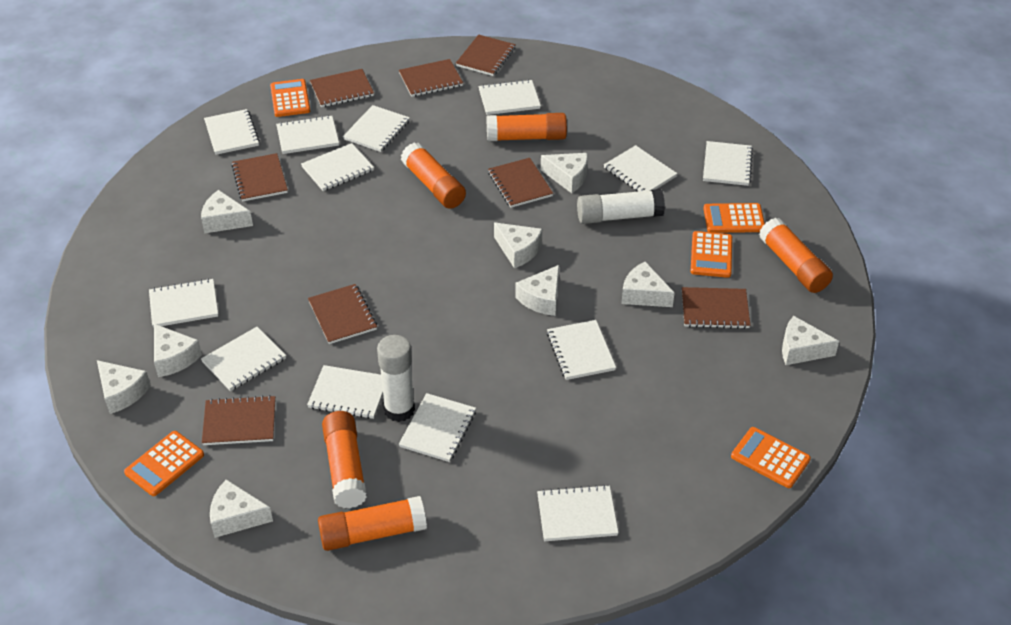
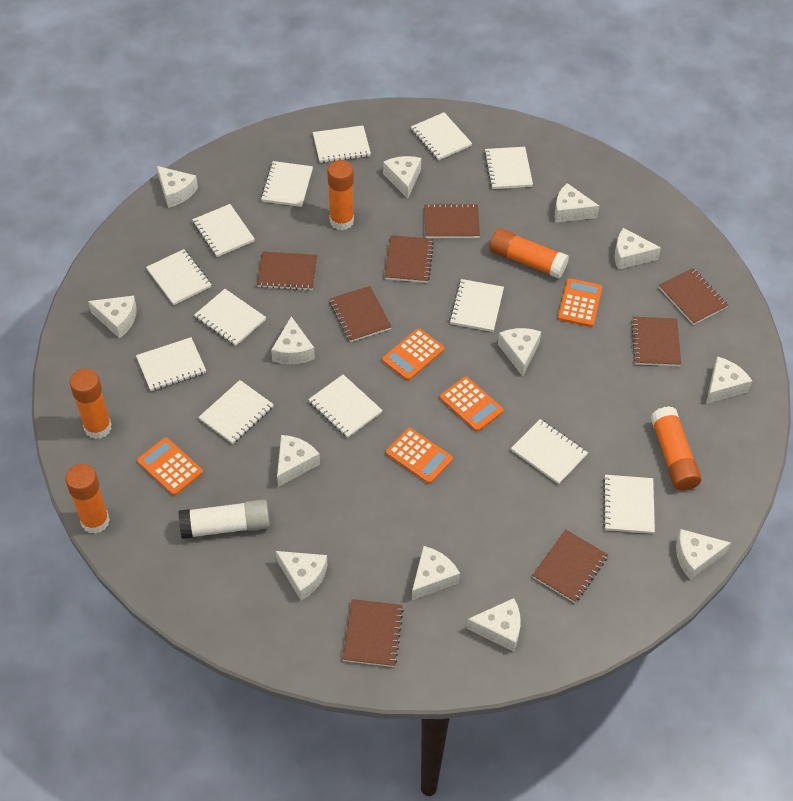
white cheese: 9 -> 13
white glue stick: 2 -> 1

